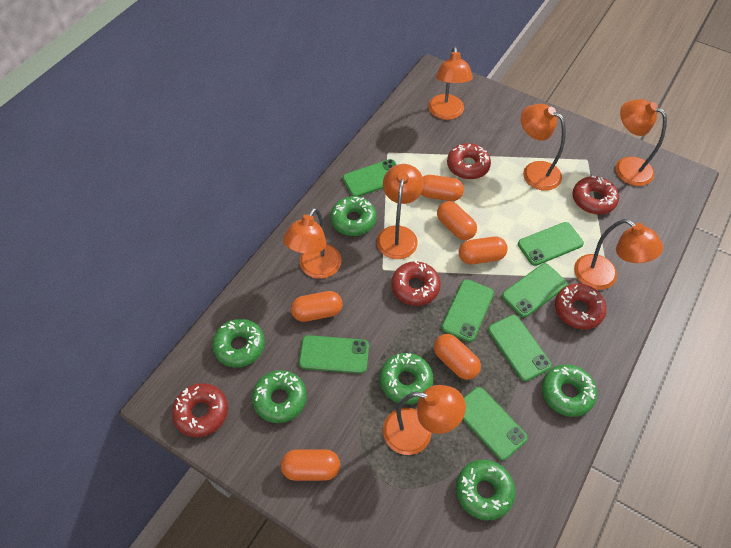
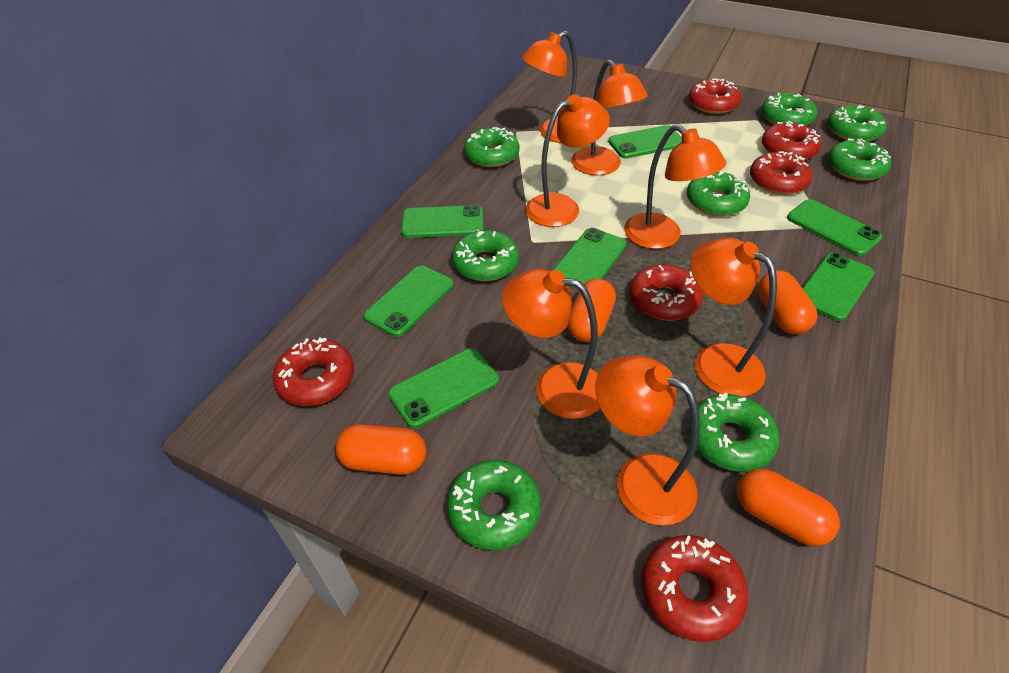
green donut: 6 -> 8
orange capsule: 6 -> 4
red donut: 5 -> 6

